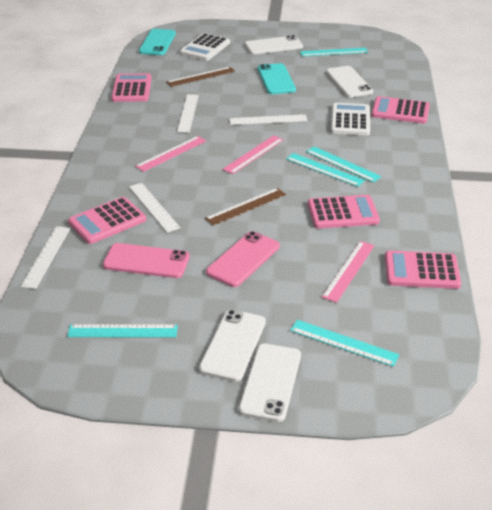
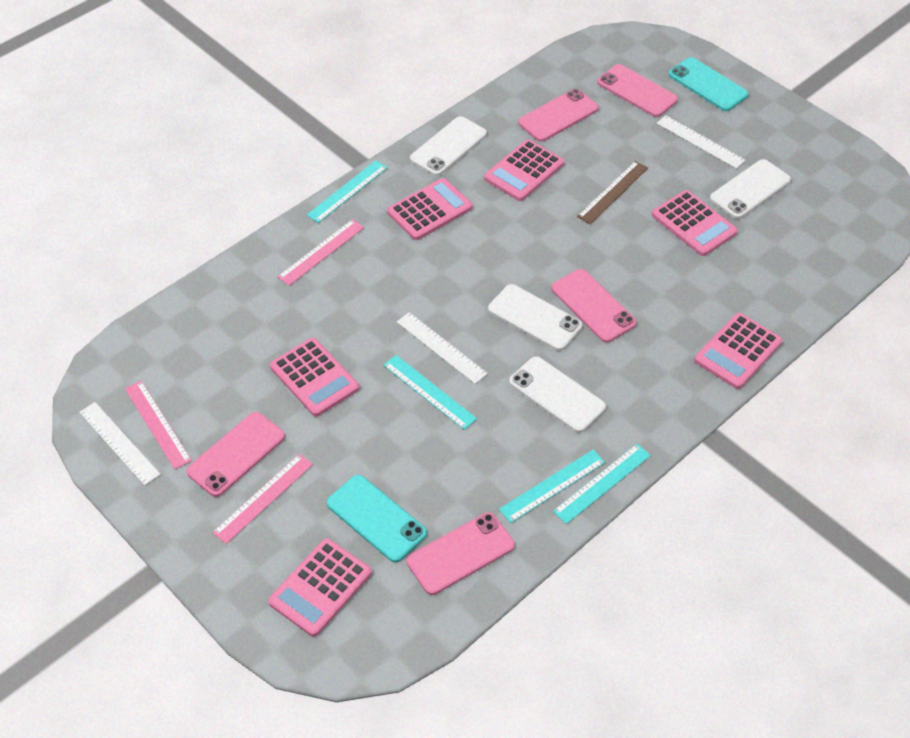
brown ruler: 2 -> 1
pink calculator: 5 -> 6
pink phone: 2 -> 5
turquoise ruler: 5 -> 4
white calculator: 2 -> 0
white ruler: 4 -> 3

